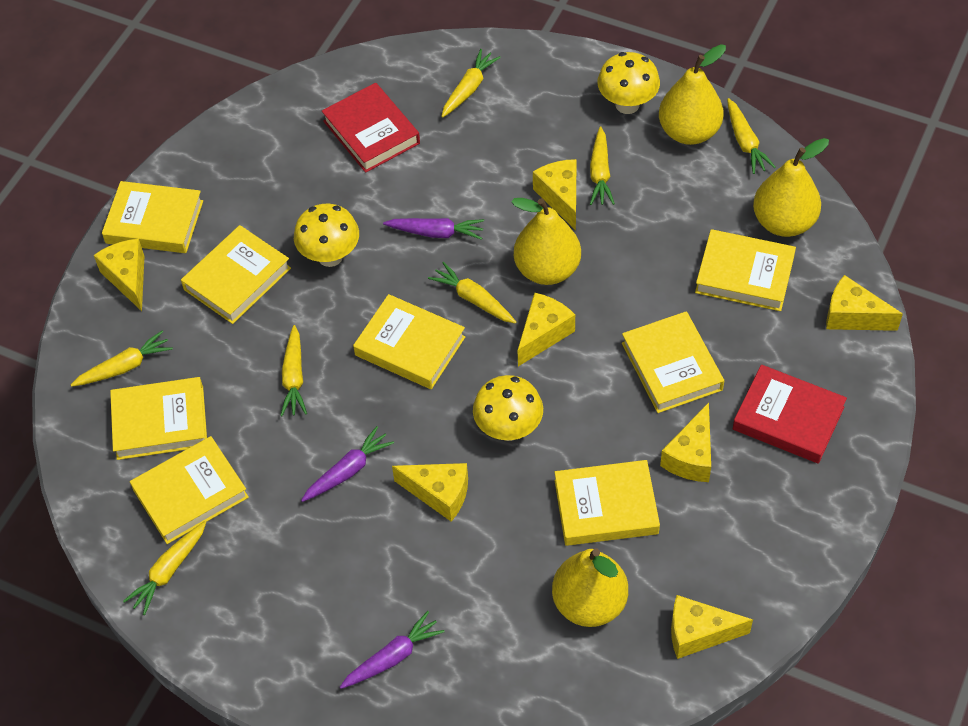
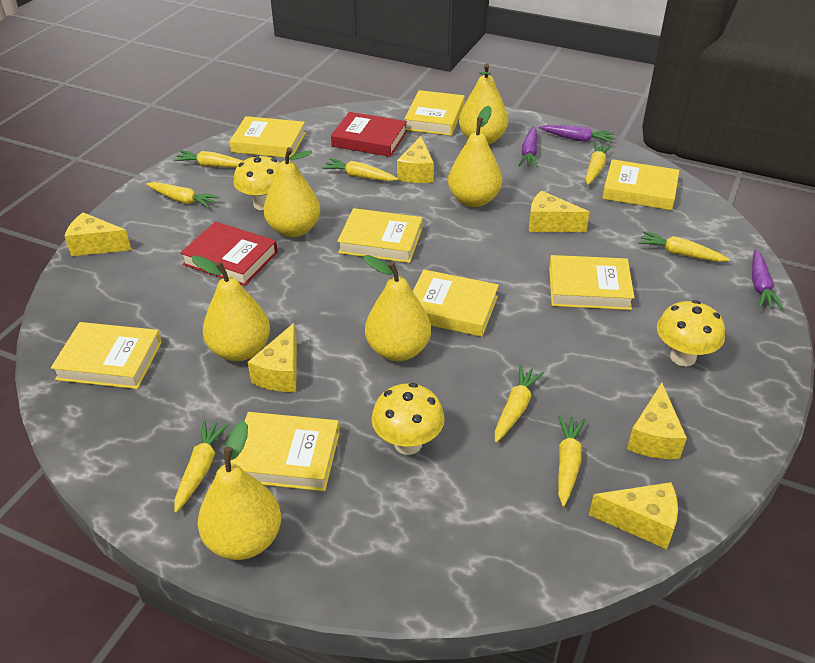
yellow carrot: 7 -> 8
yellow cheese: 7 -> 6
yellow pear: 4 -> 6

